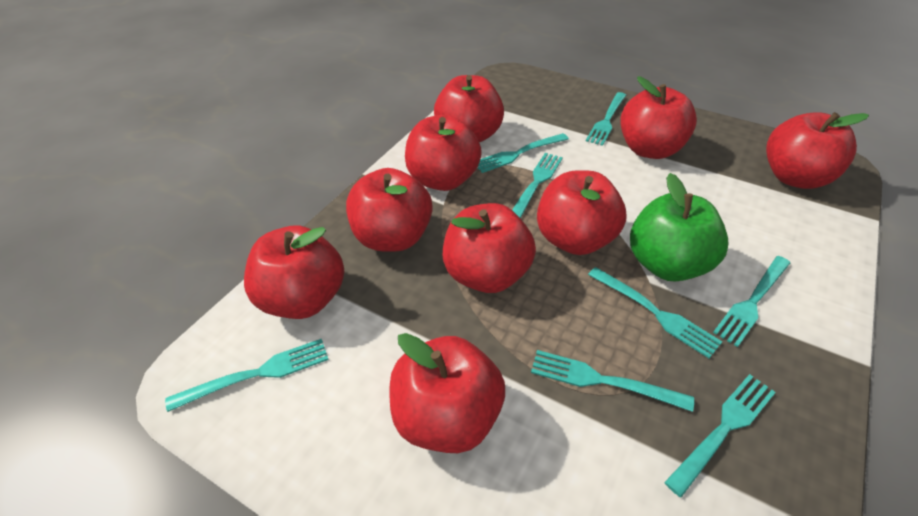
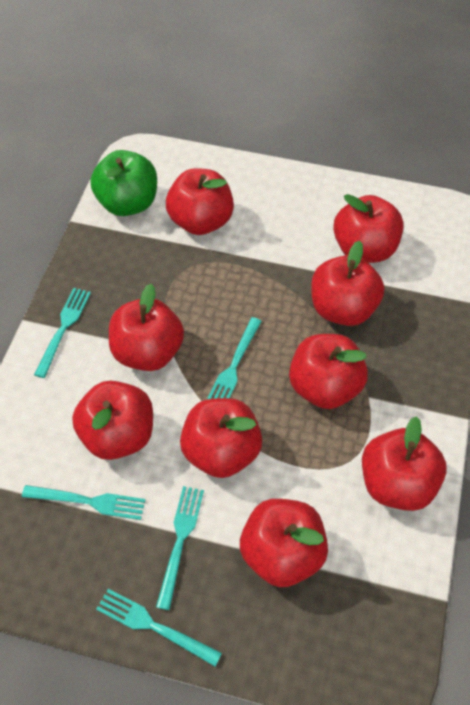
turquoise fork: 8 -> 5

